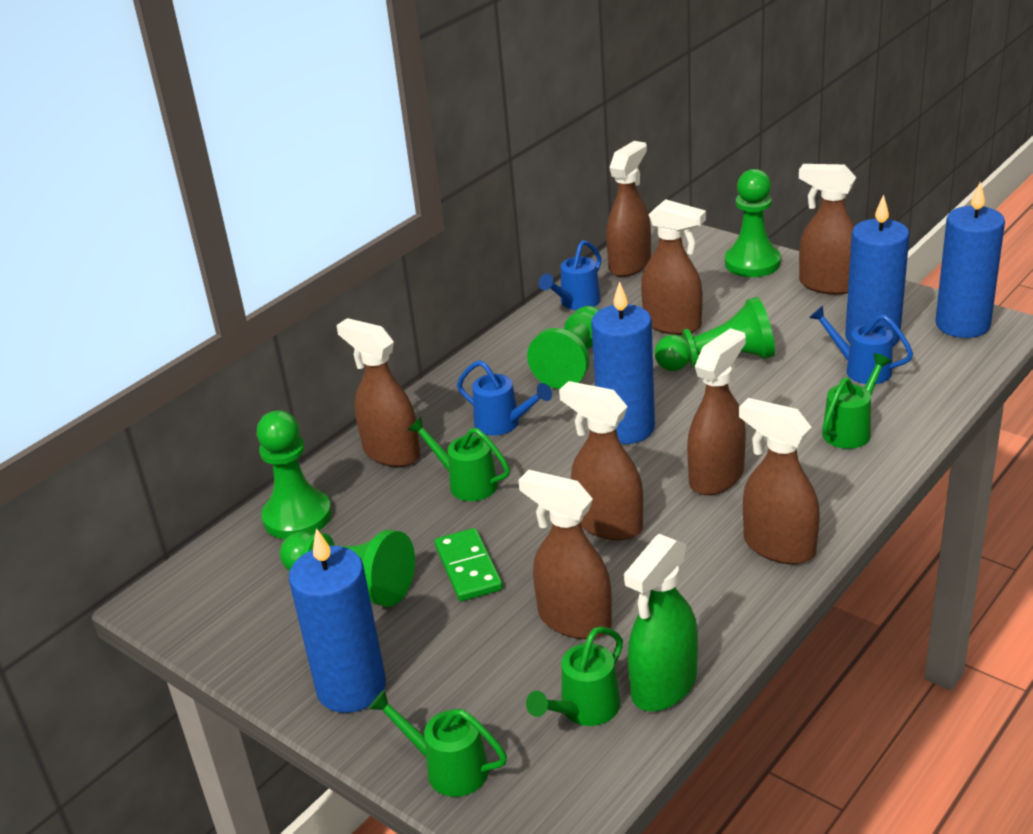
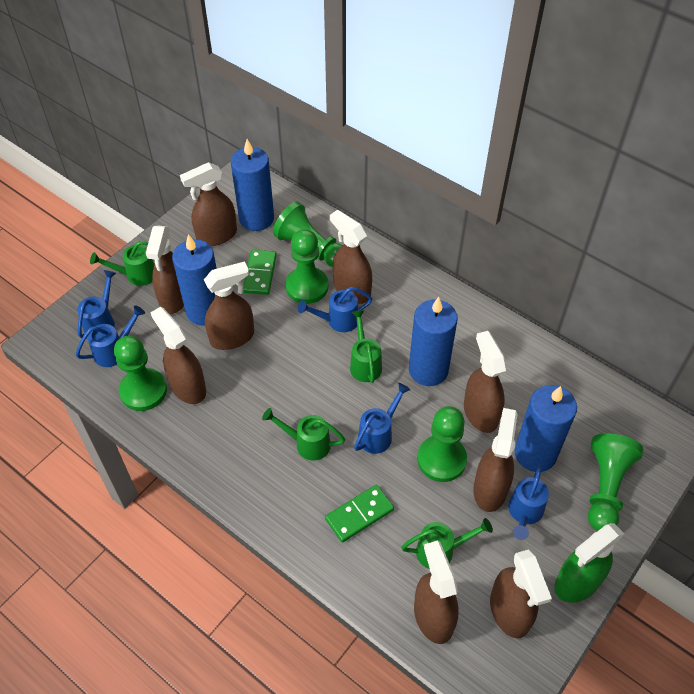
blue watering can: 3 -> 5
brown spray bottle: 8 -> 9
green domino: 1 -> 2

